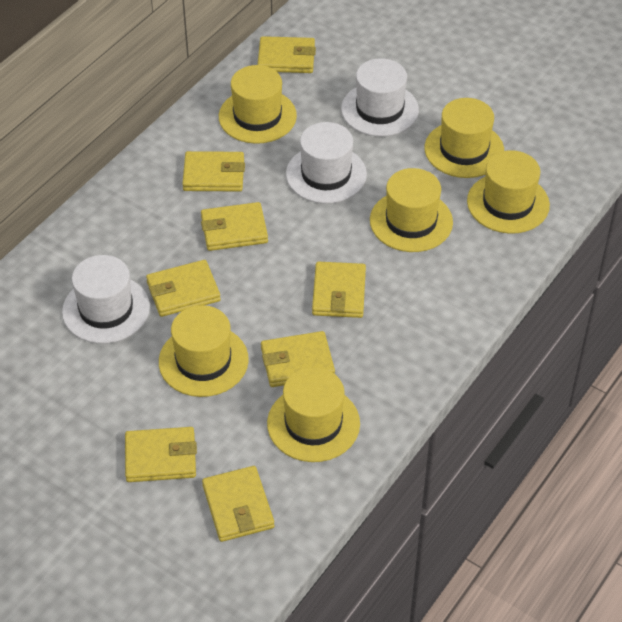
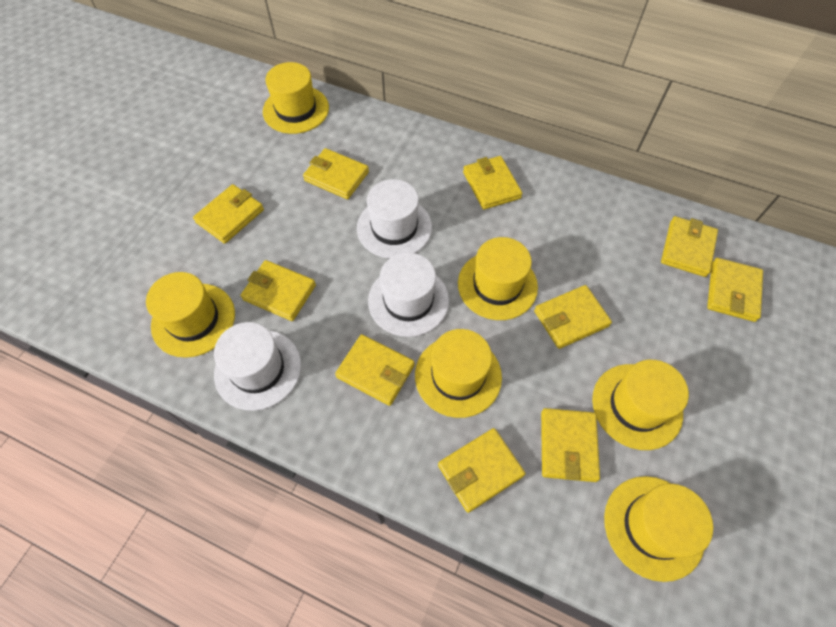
yellow wallet: 8 -> 10

